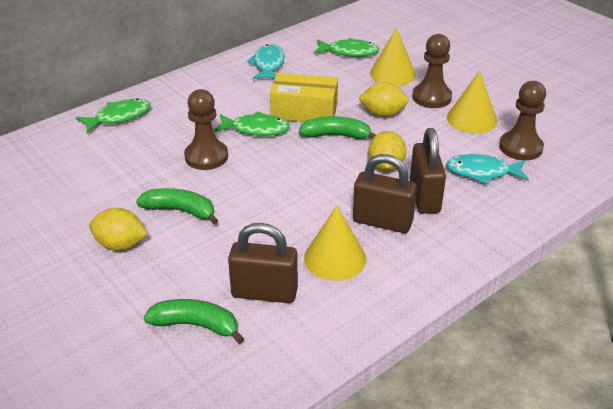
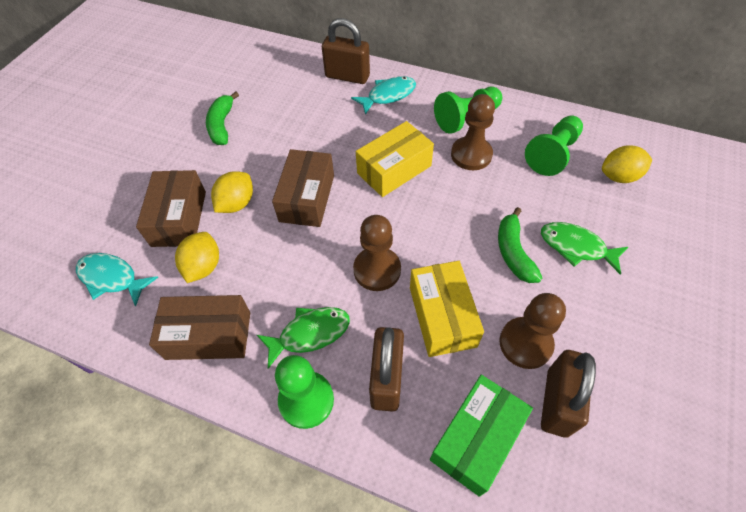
brown box: 0 -> 3
green banana: 3 -> 2
green box: 0 -> 1
green fish: 3 -> 2
green pawn: 0 -> 3
yellow box: 1 -> 2
yellow cone: 3 -> 0

